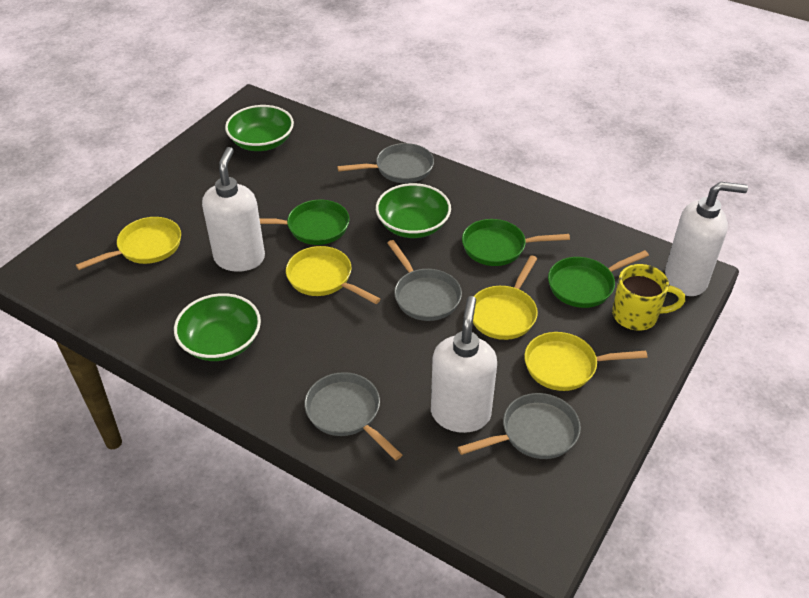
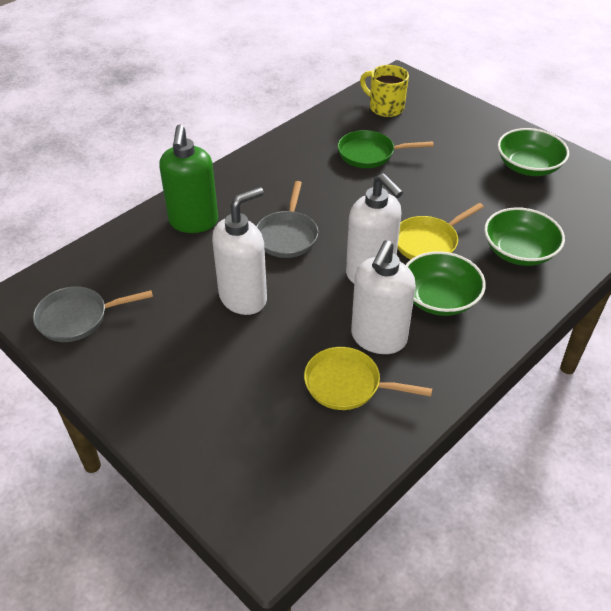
green pan: 3 -> 1
green soap dispenser: 0 -> 1
grey pan: 4 -> 2
yellow pan: 4 -> 2

